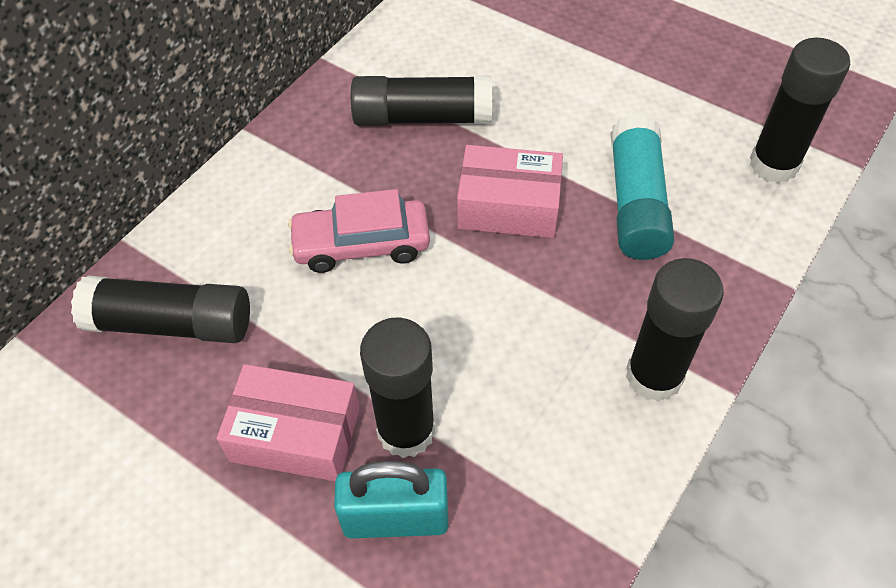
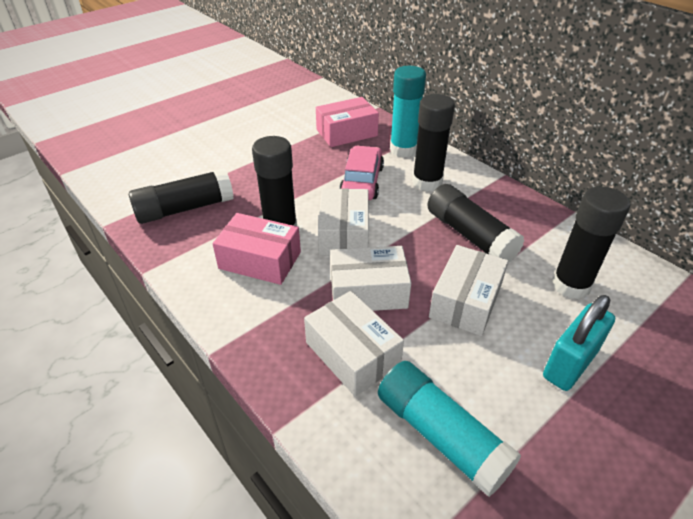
turquoise glue stick: 1 -> 2
white box: 0 -> 4

